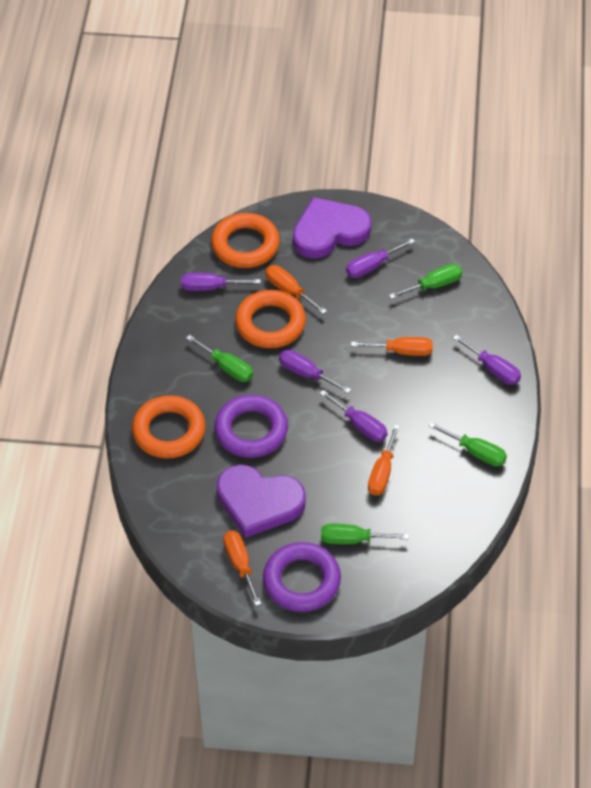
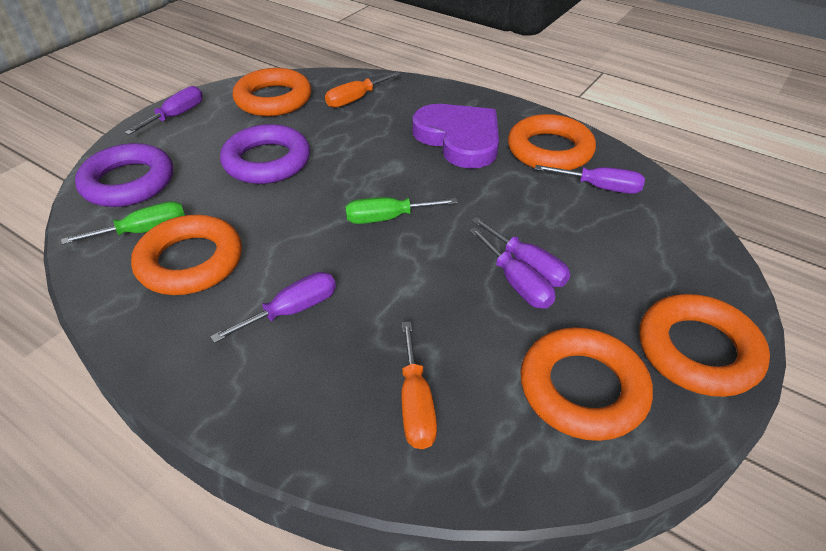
green screwdriver: 4 -> 2
orange ring: 3 -> 5
orange screwdriver: 4 -> 2
purple heart: 2 -> 1

